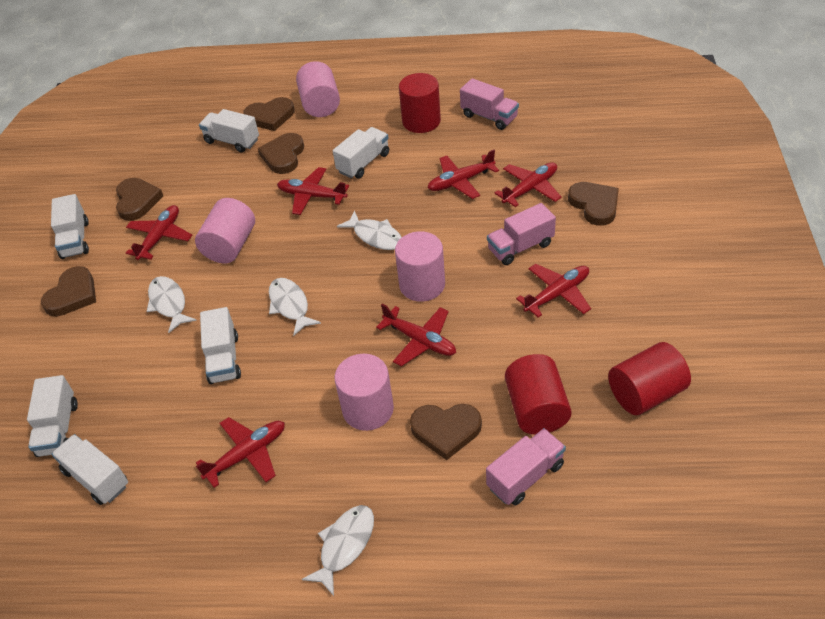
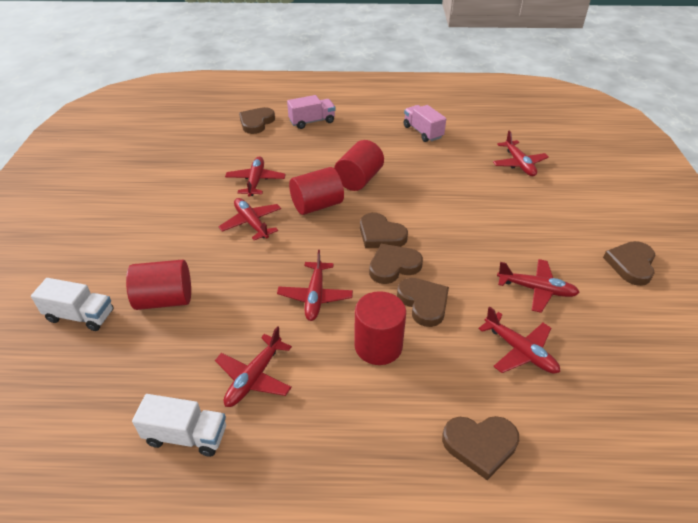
pink cylinder: 4 -> 0
pink truck: 3 -> 2
red cylinder: 3 -> 4
white fish: 4 -> 0
white truck: 6 -> 2

